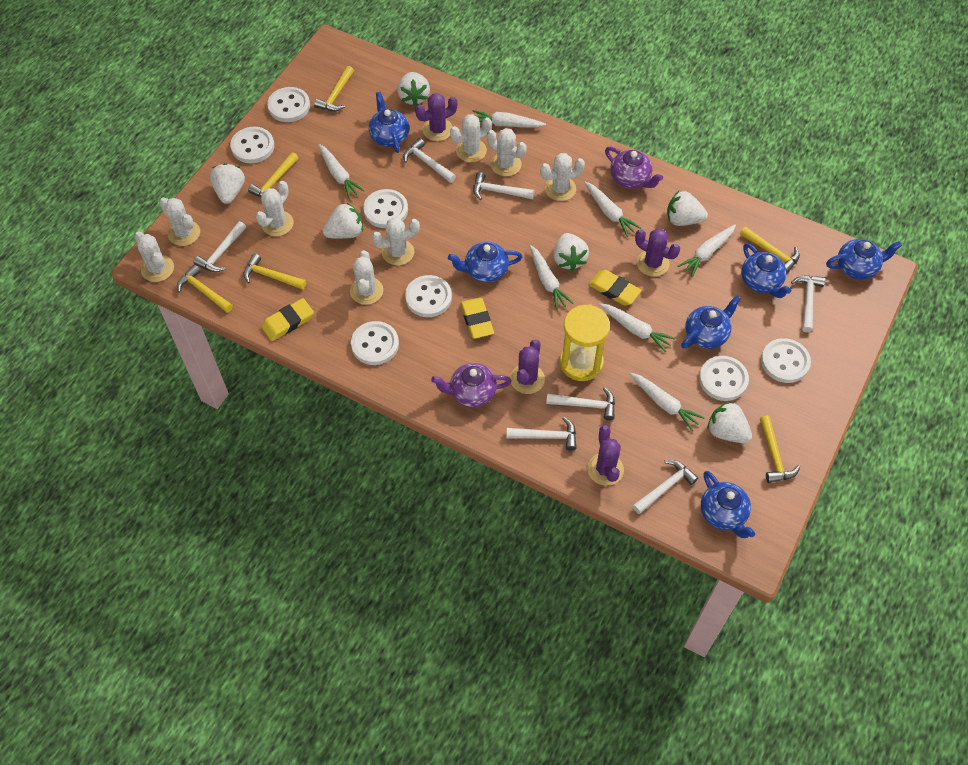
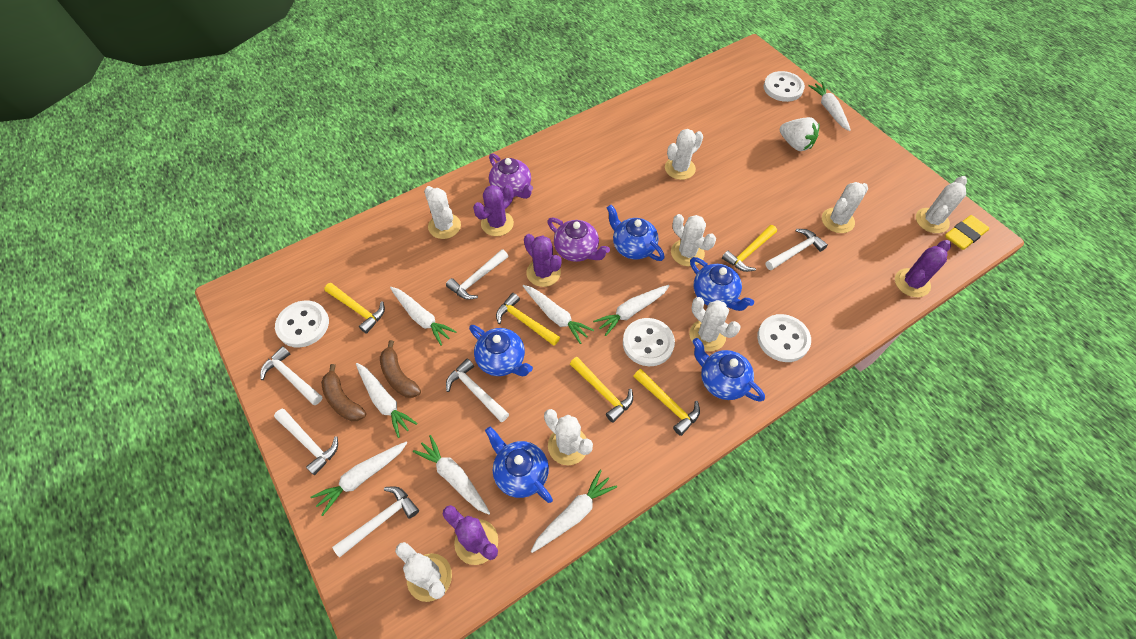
blue teapot: 6 -> 5
brown banana: 0 -> 2
white button: 7 -> 4
white carrot: 7 -> 8
white hammer: 7 -> 6
white strawberry: 6 -> 1
yellow eraser: 3 -> 1
yellow hammer: 6 -> 5
yellow hourglass: 1 -> 0

